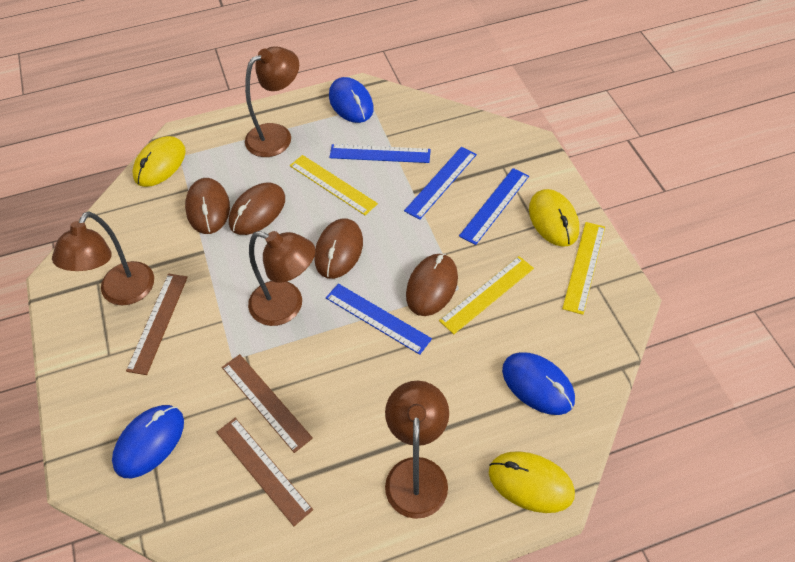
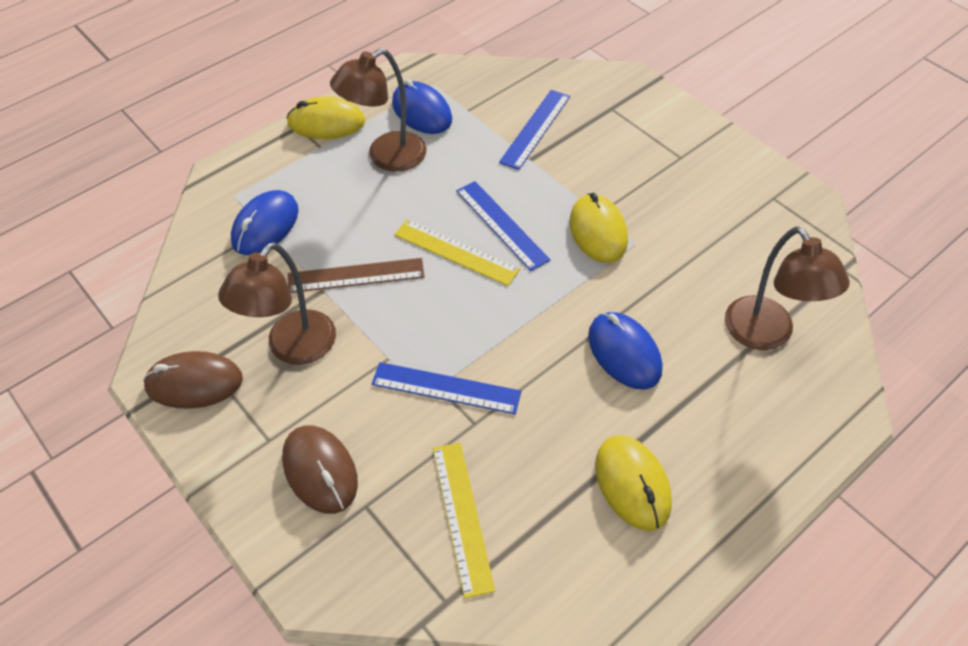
blue ruler: 4 -> 3
brown lamp: 4 -> 3
brown mouse: 4 -> 2
brown ruler: 3 -> 1
yellow ruler: 3 -> 2

